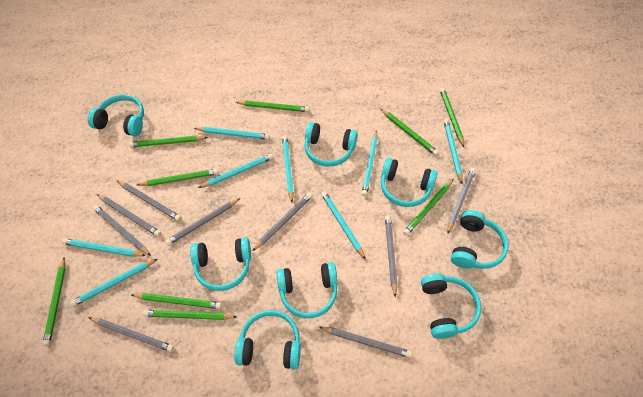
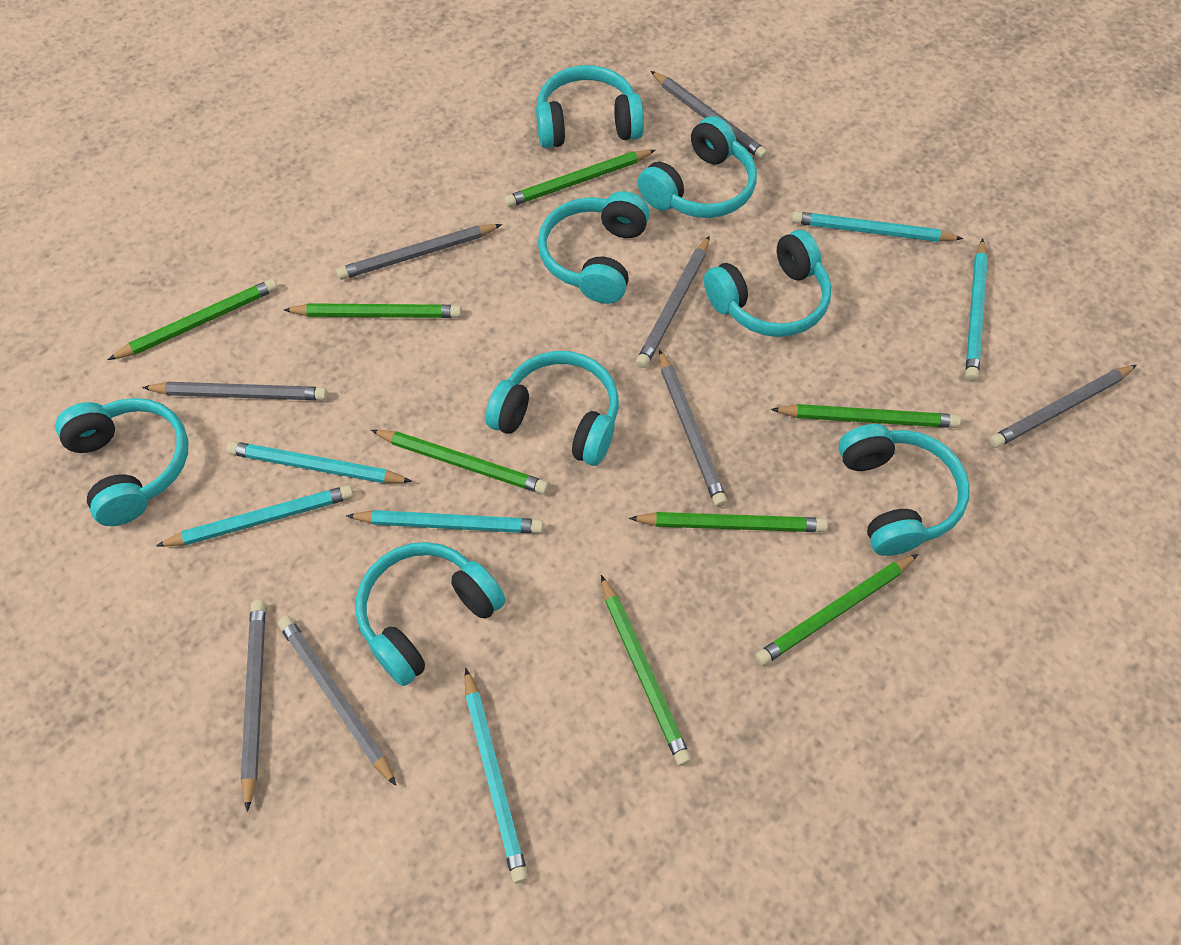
green pencil: 9 -> 8
grey pencil: 9 -> 8
turquoise pencil: 8 -> 6

